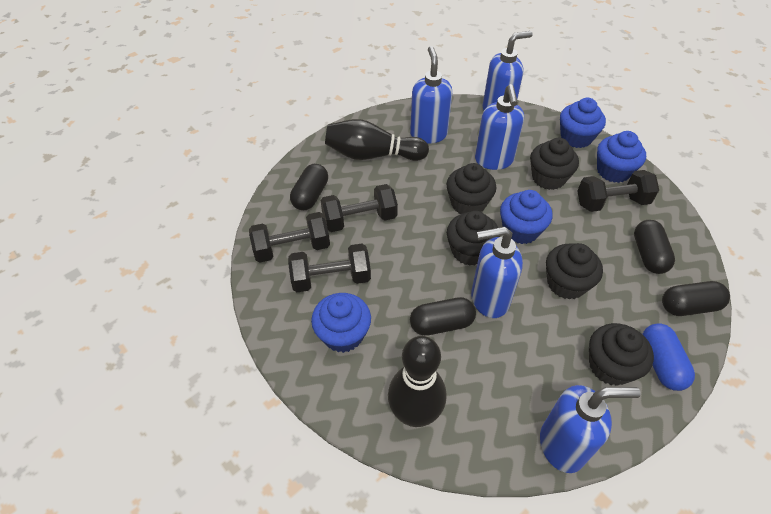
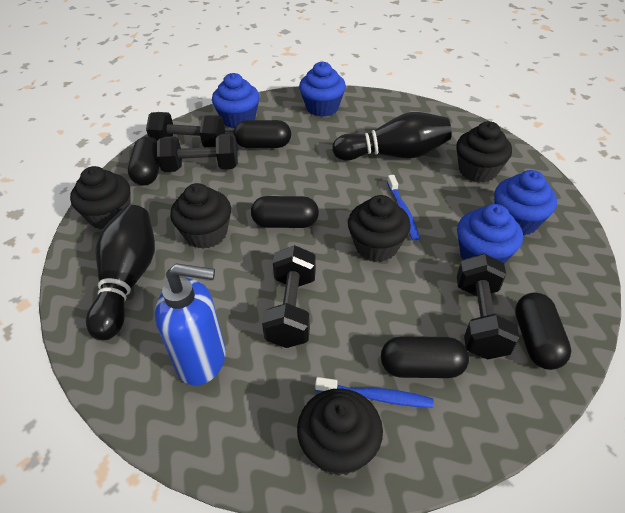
black capsule: 4 -> 5
blue capsule: 1 -> 0
blue soap dispenser: 5 -> 1
blue toothbrush: 0 -> 2

